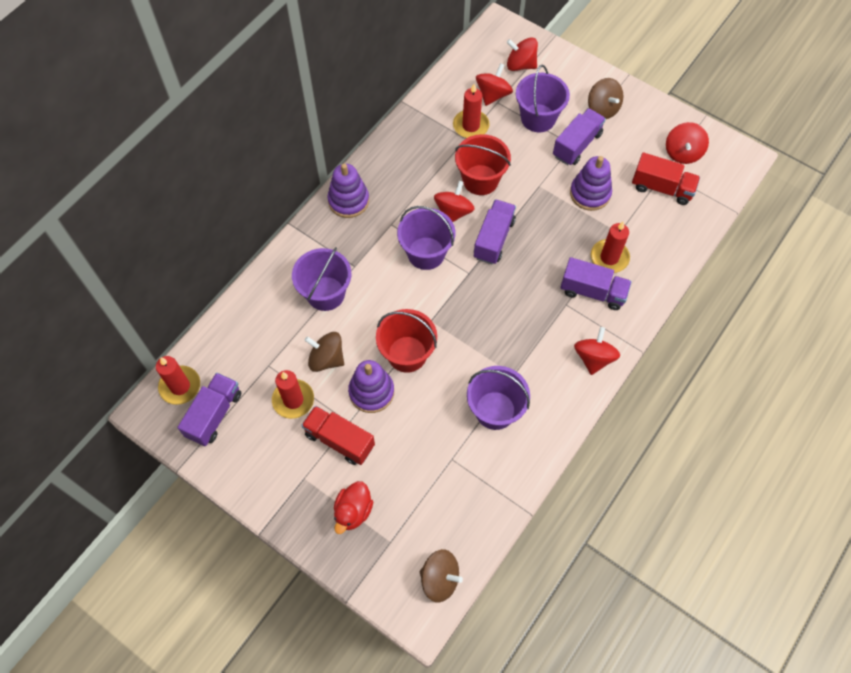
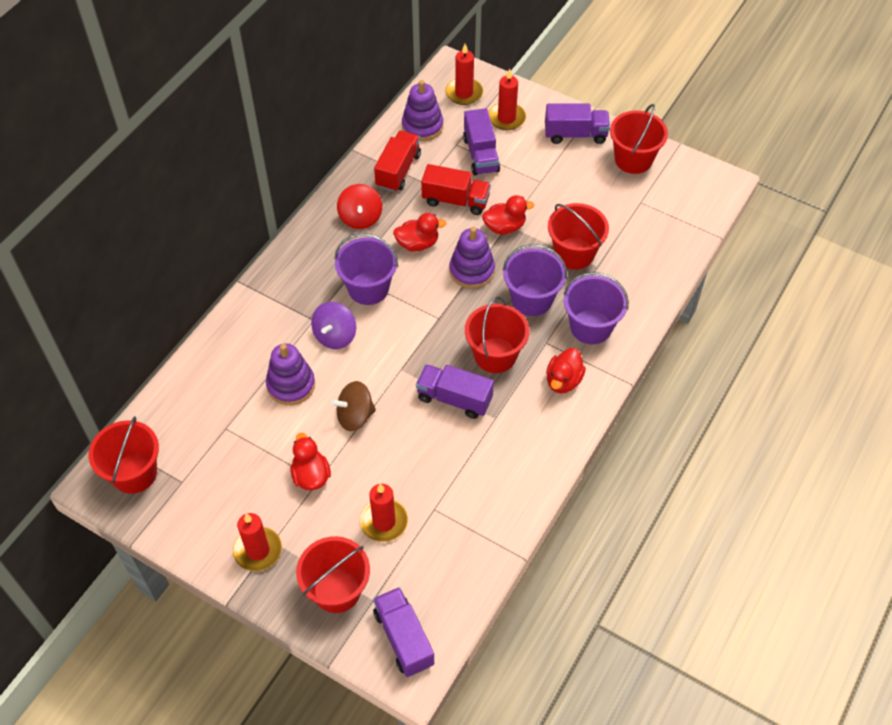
brown spinning top: 3 -> 1
purple bucket: 4 -> 3
purple spinning top: 0 -> 1
red bucket: 2 -> 5
red duck: 1 -> 4
red spinning top: 5 -> 1

